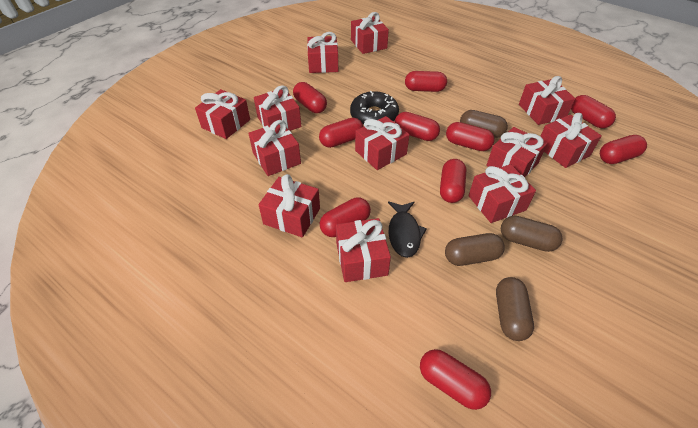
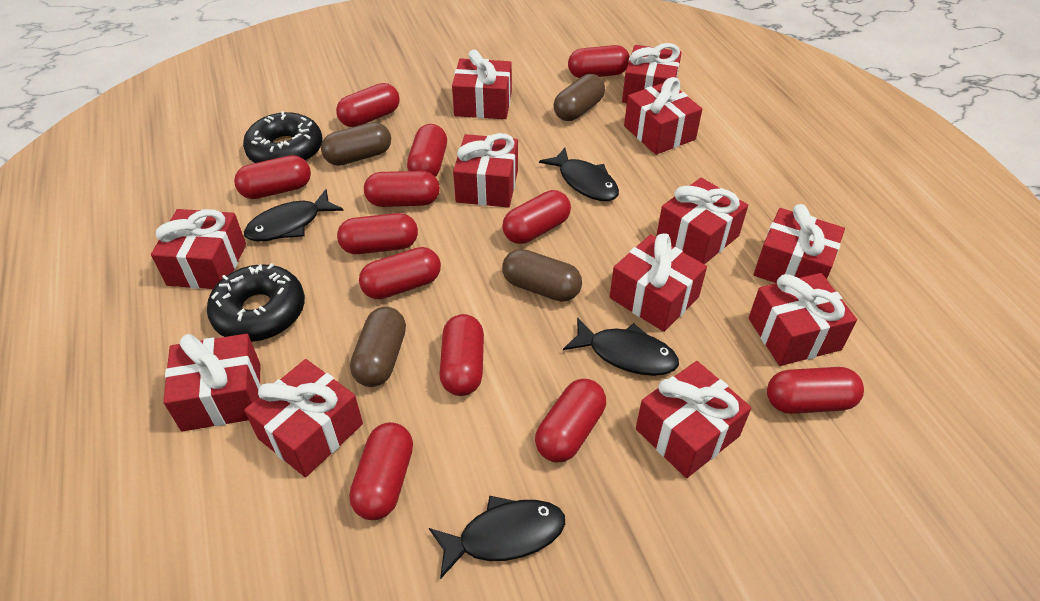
black donut: 1 -> 2
black fish: 1 -> 4
red capsule: 10 -> 12

